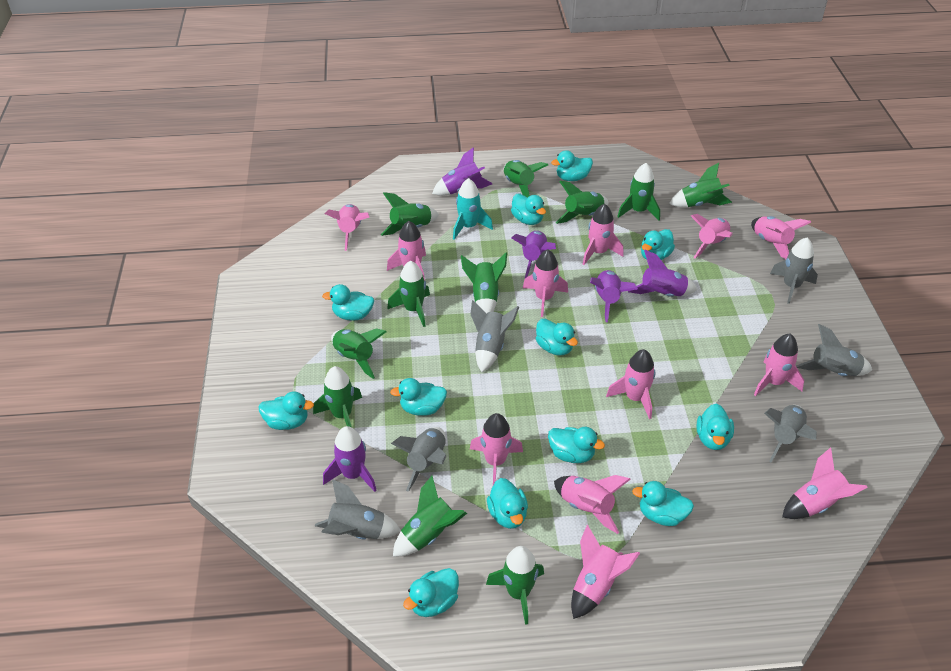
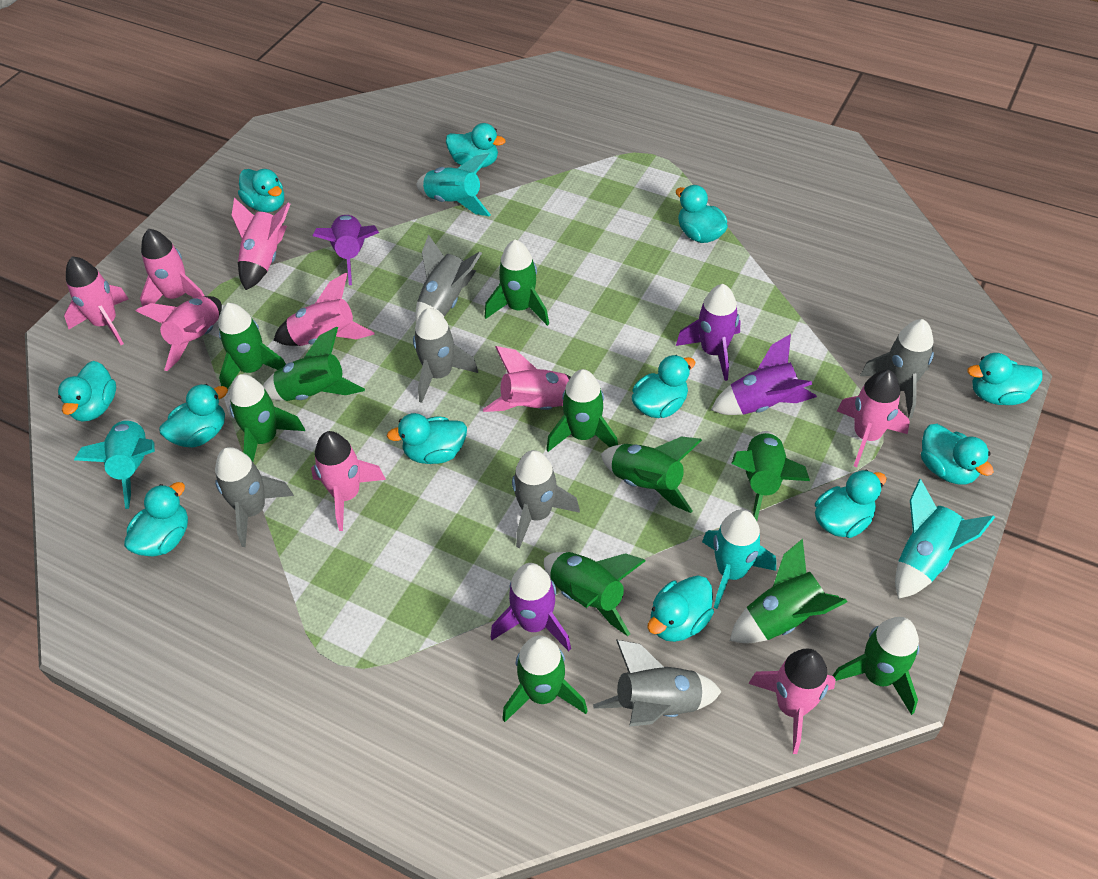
pink rocket: 12 -> 9
purple rocket: 5 -> 4
turquoise rocket: 1 -> 4

